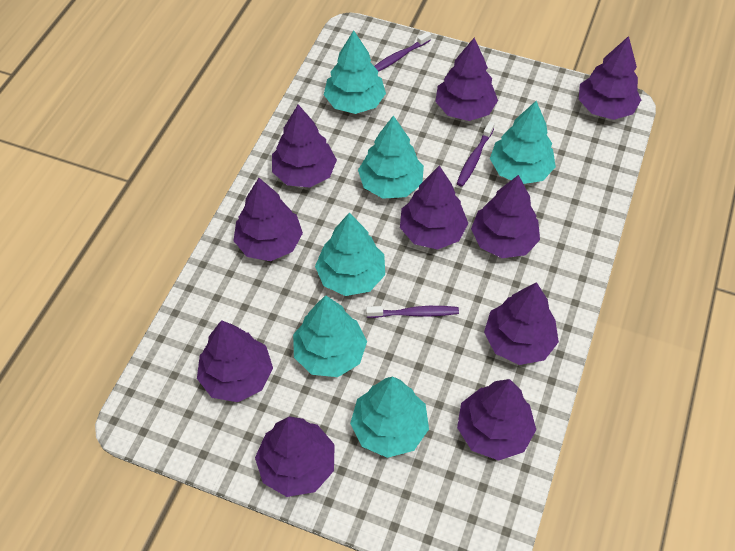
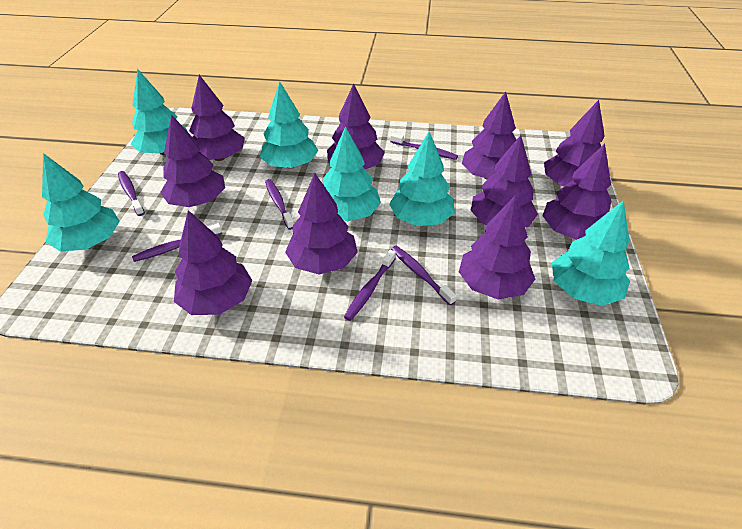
purple toothbrush: 3 -> 6

